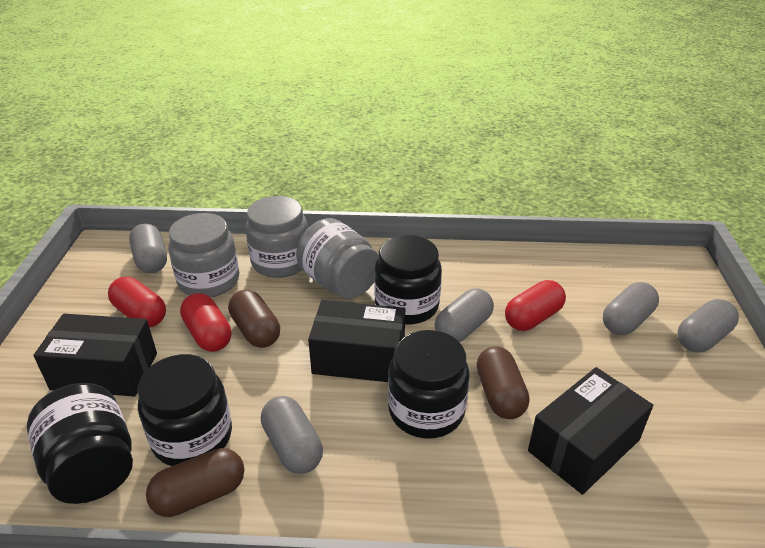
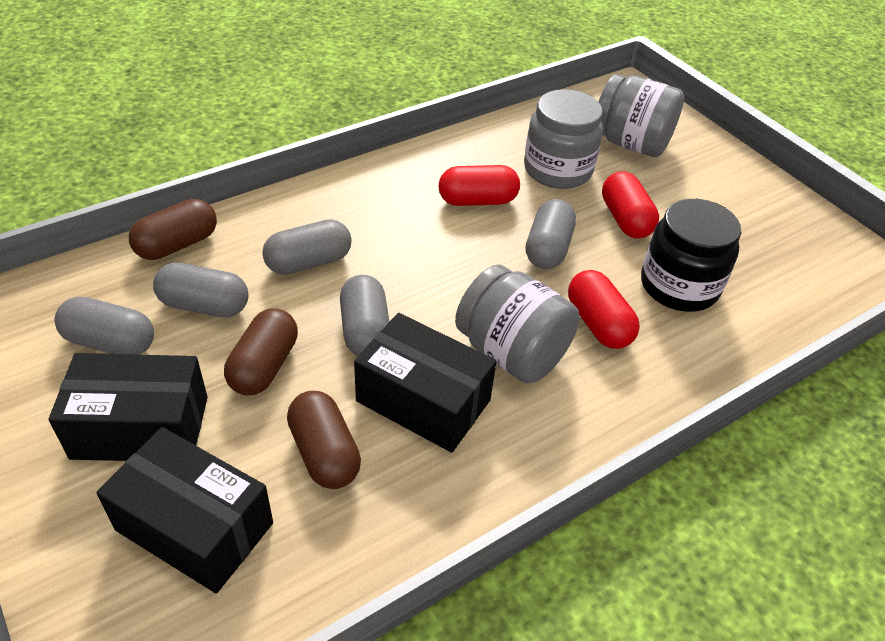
black jar: 4 -> 1

